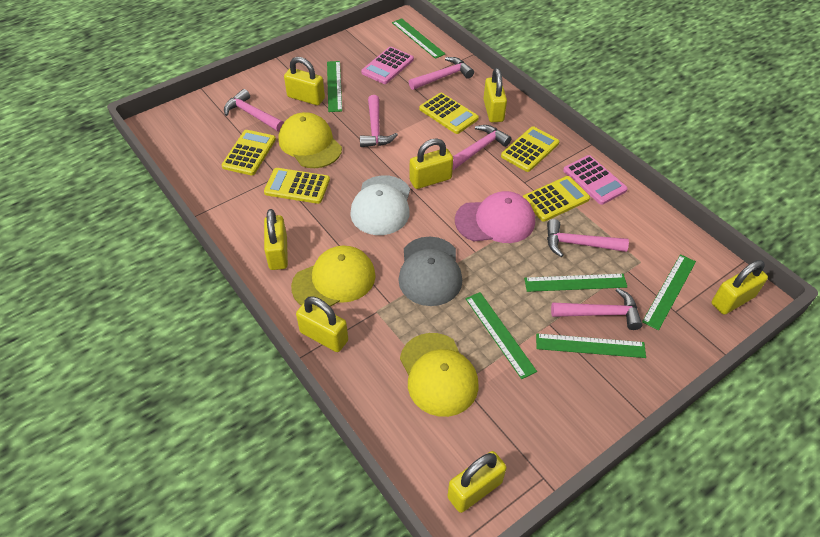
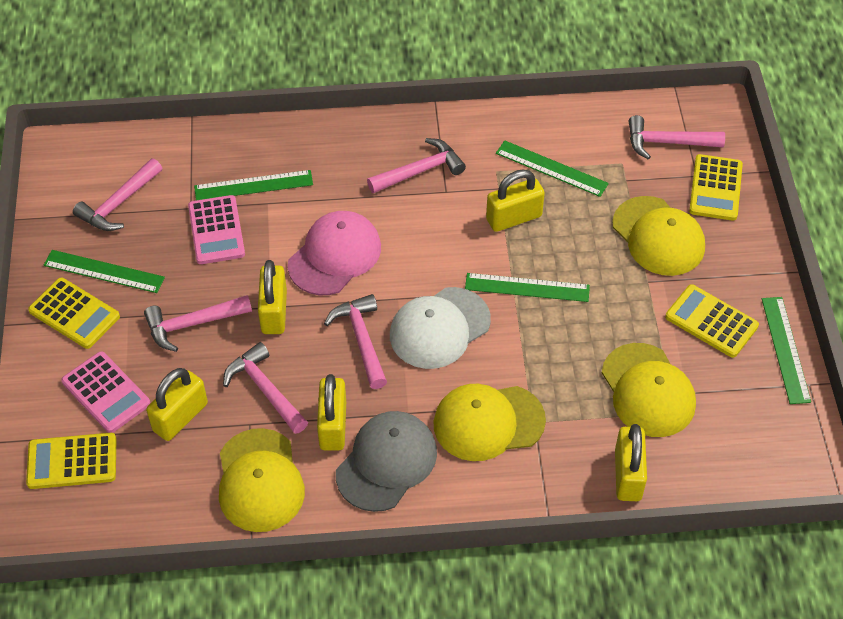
green ruler: 6 -> 5
yellow calculator: 5 -> 4
yellow cap: 3 -> 4
yellow padlock: 7 -> 5

